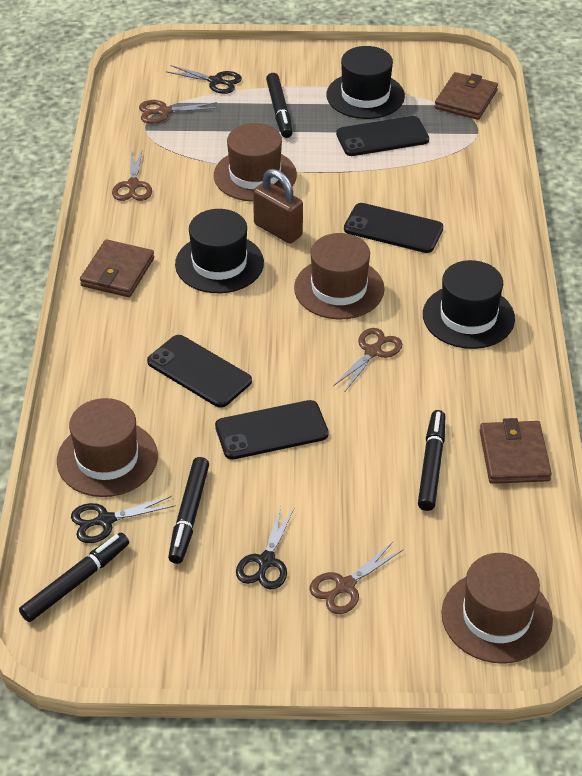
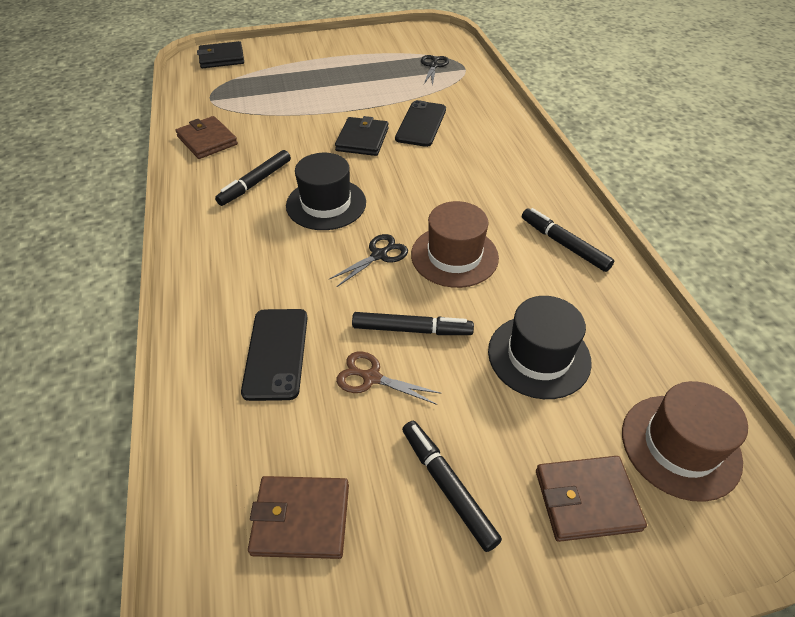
black hat: 3 -> 2
black phone: 4 -> 2
black scissors: 3 -> 2
black wallet: 0 -> 2
brown hat: 4 -> 2
brown padlock: 1 -> 0
brown scissors: 4 -> 1

